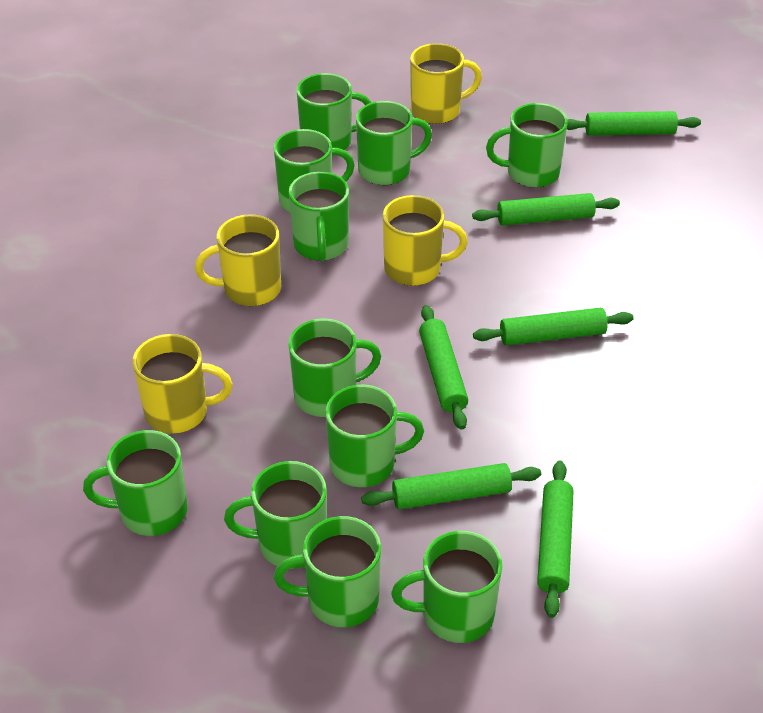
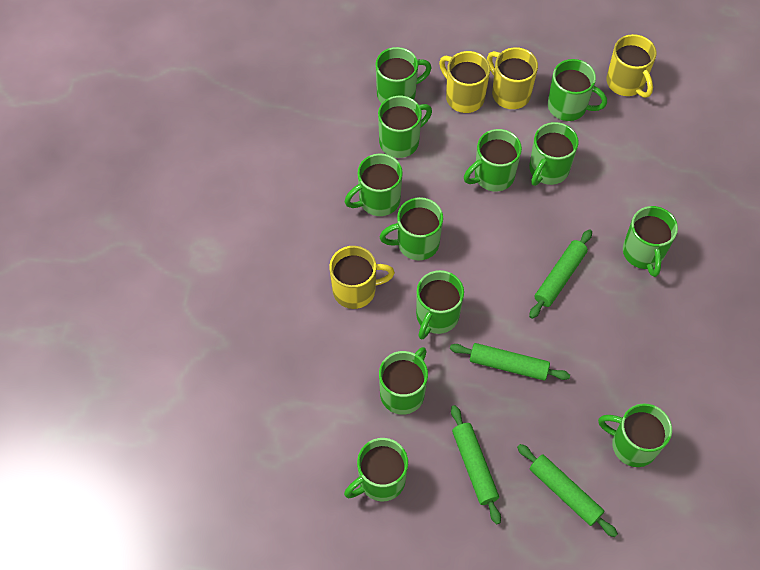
green mug: 11 -> 12
green rolling pin: 6 -> 4

